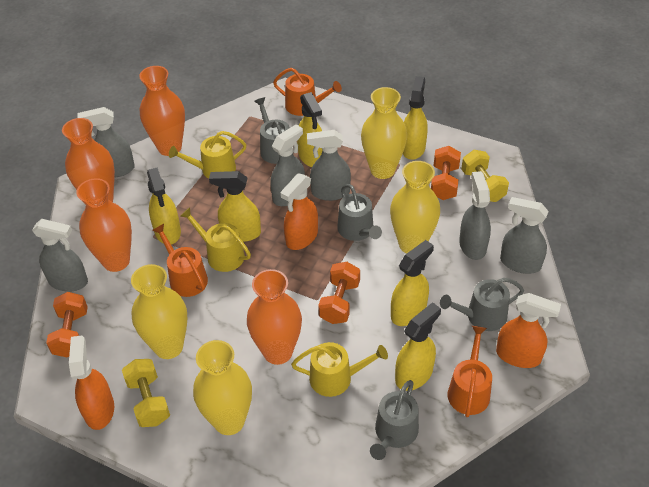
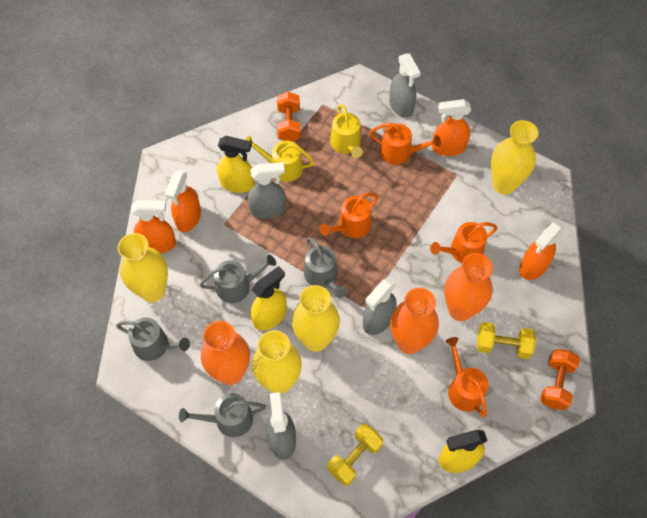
grey spray bottle: 6 -> 4
orange dumbbell: 3 -> 2
orange spray bottle: 3 -> 4
orange vase: 4 -> 3
orange watering can: 3 -> 4
yellow spray bottle: 6 -> 3
yellow watering can: 3 -> 2

